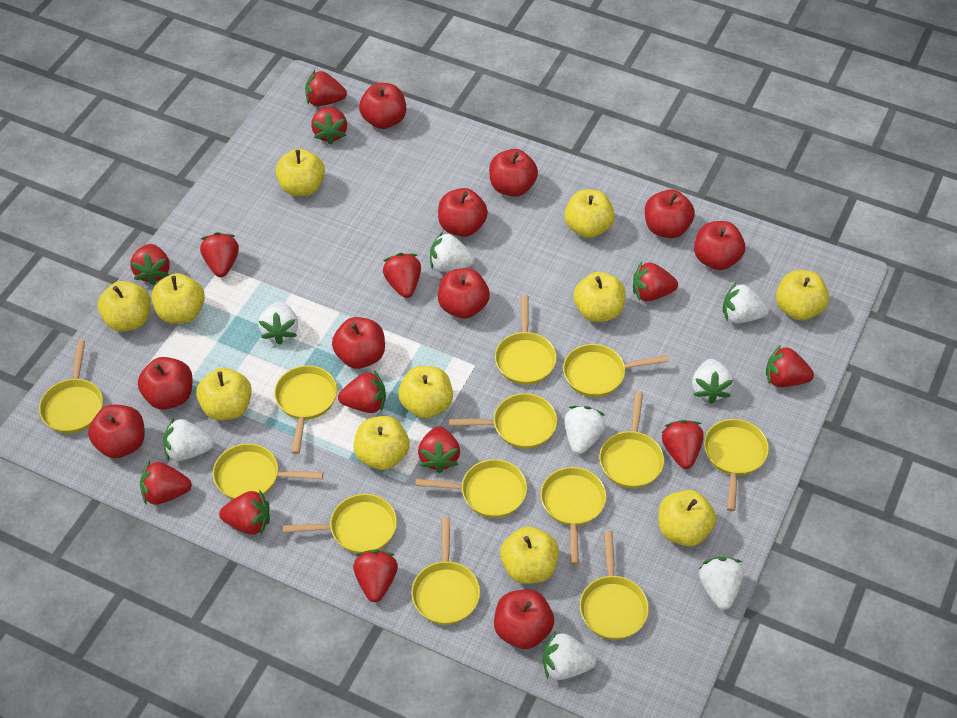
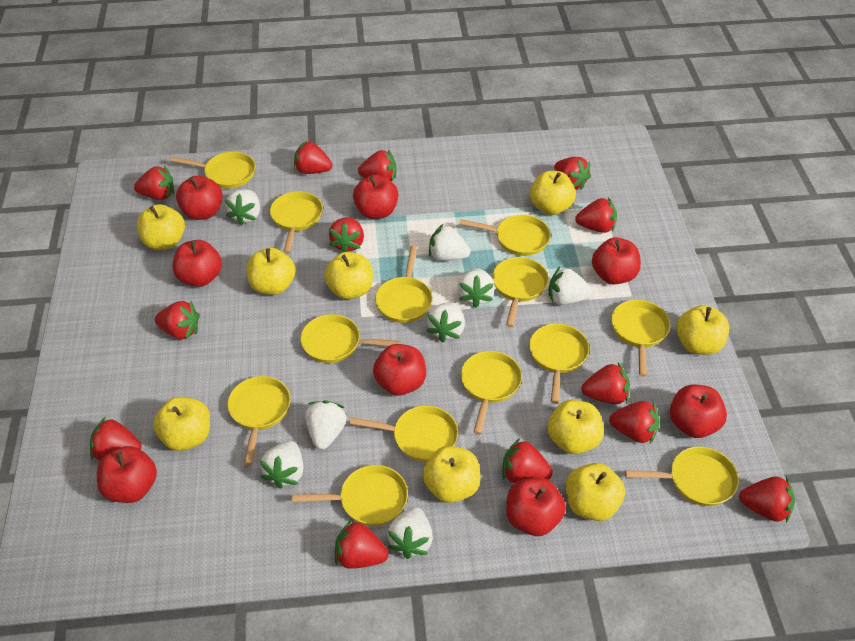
red apple: 10 -> 8
yellow apple: 11 -> 9

